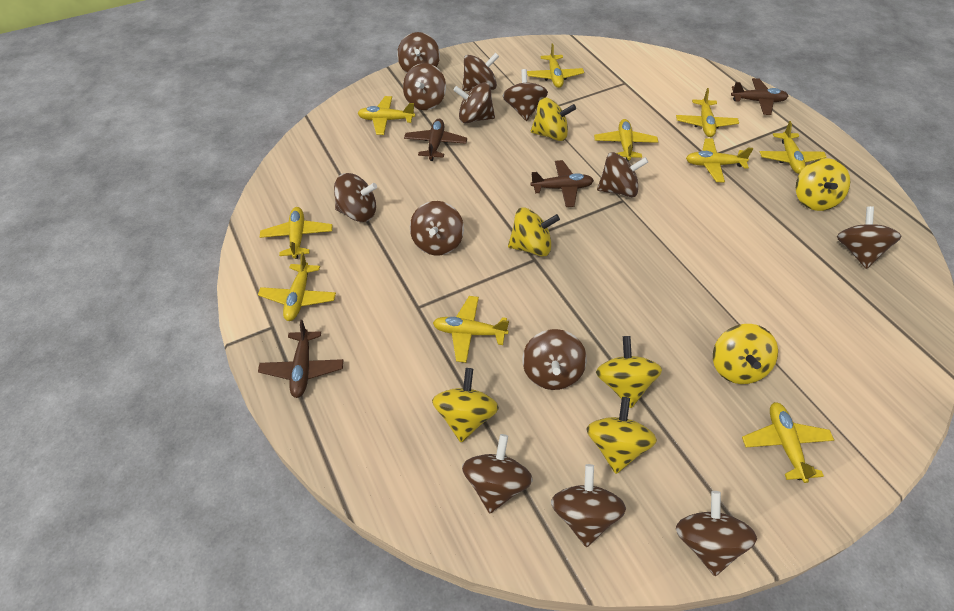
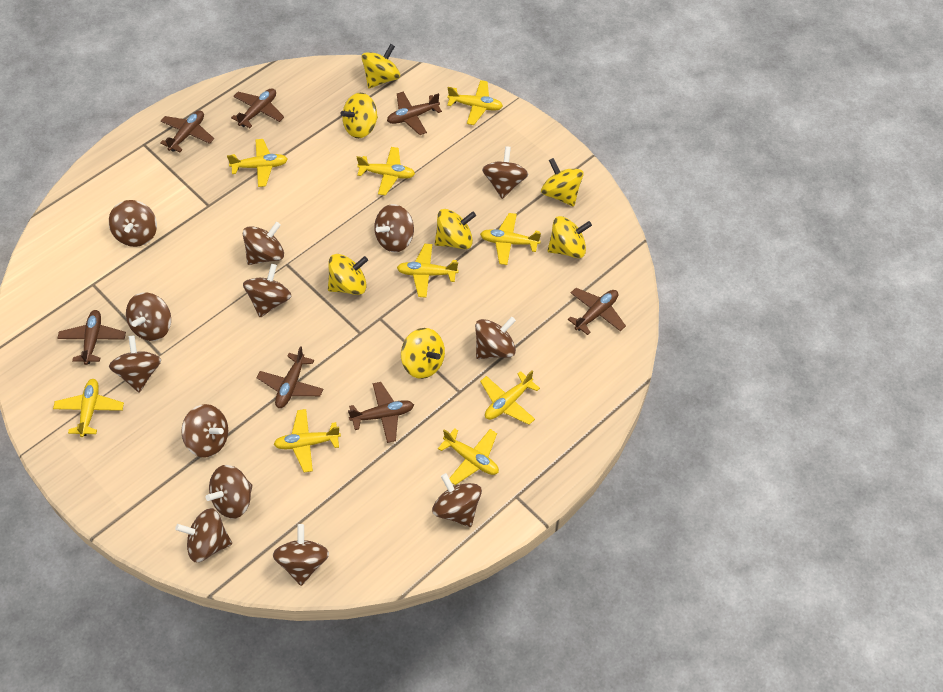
brown plane: 4 -> 7
yellow plane: 10 -> 9

